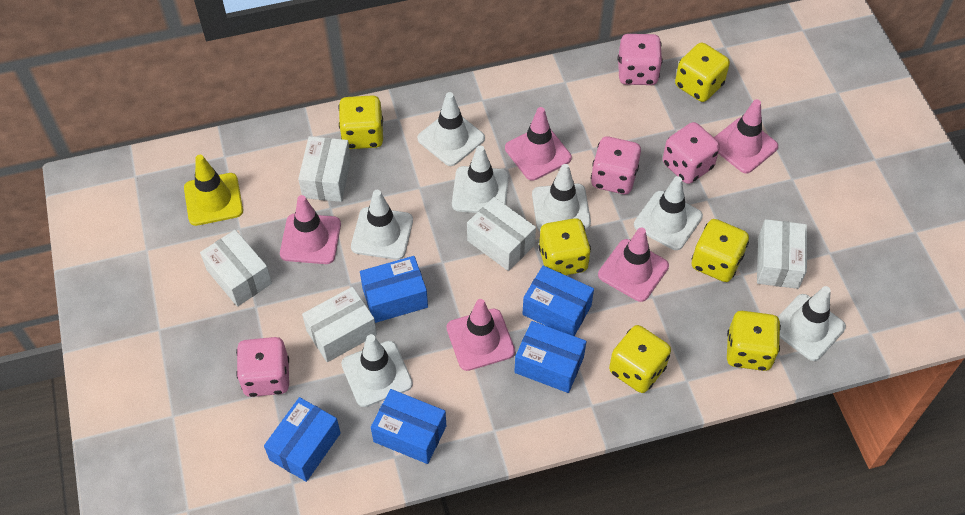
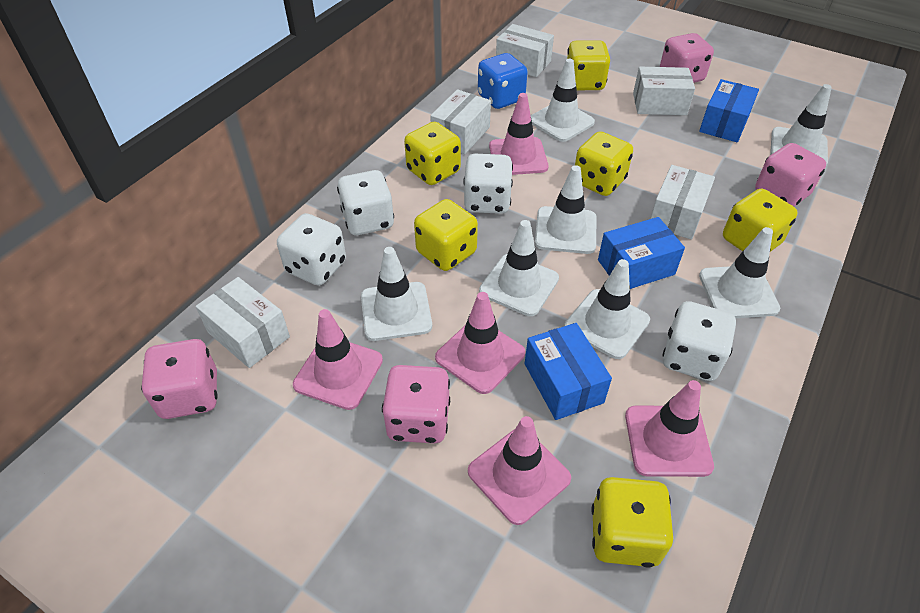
blue box: 5 -> 3
blue dice: 0 -> 1
white dice: 0 -> 4
yellow traffic cone: 1 -> 0

